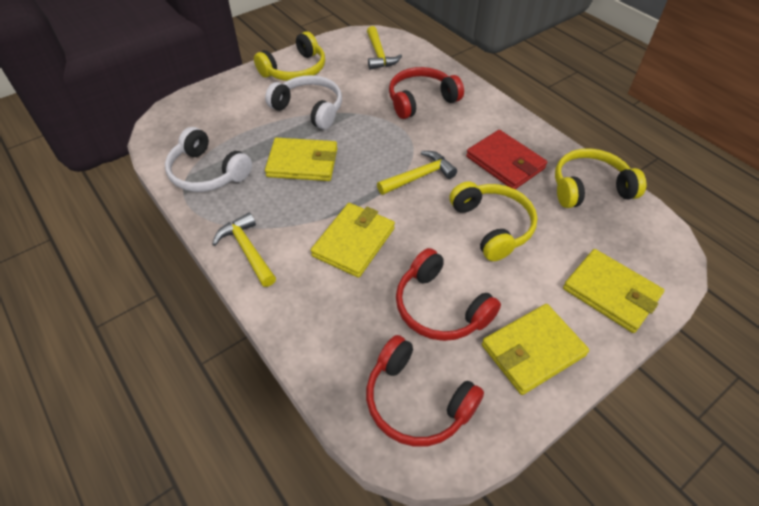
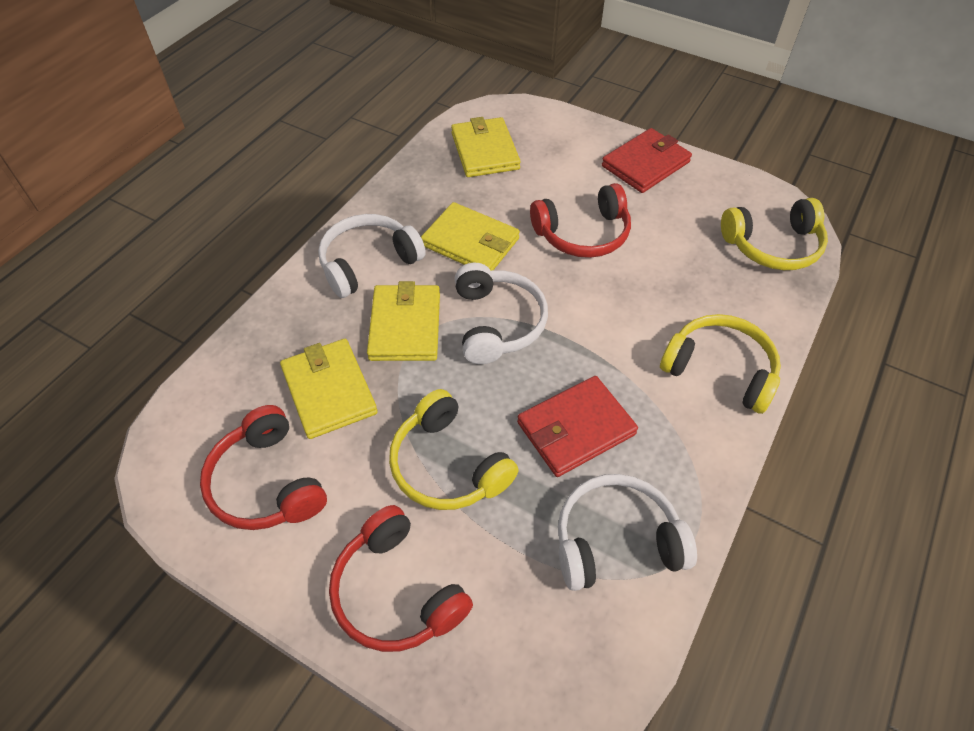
red wallet: 1 -> 2
white headphones: 2 -> 3
yellow hammer: 3 -> 0

